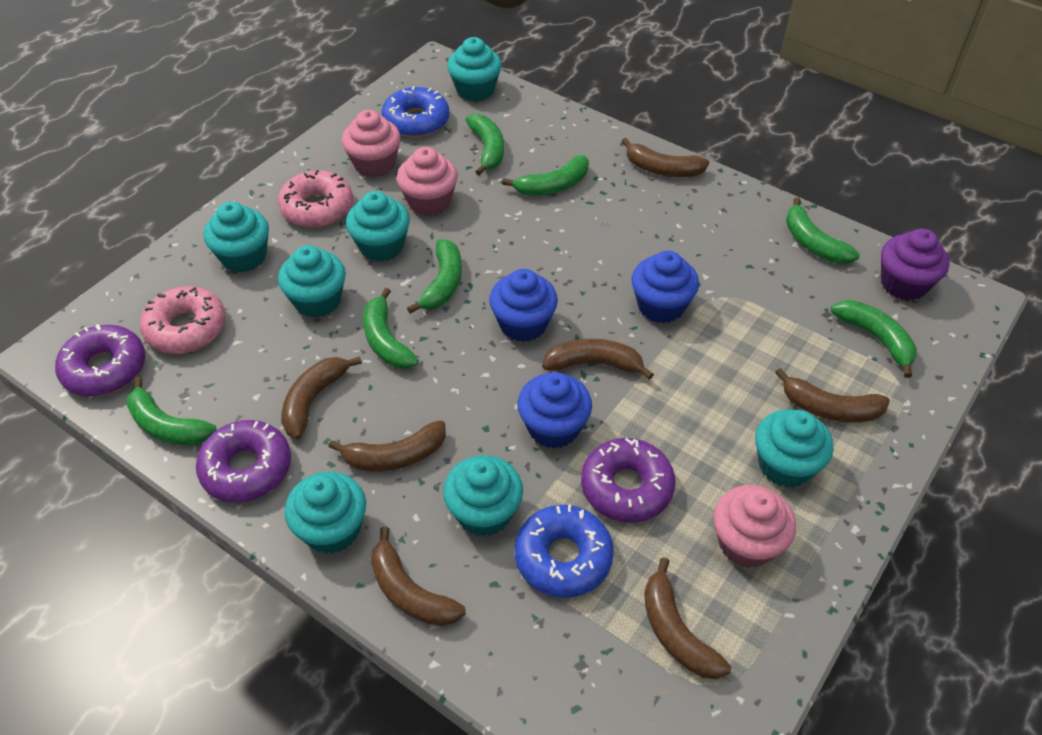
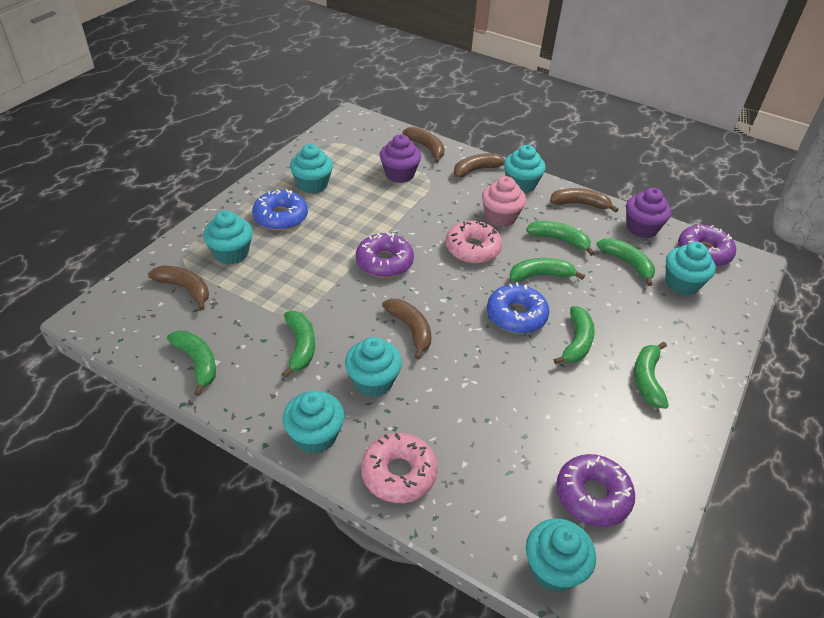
blue cupcake: 3 -> 0
brown banana: 7 -> 5
pink cupcake: 3 -> 1
purple cupcake: 1 -> 2

